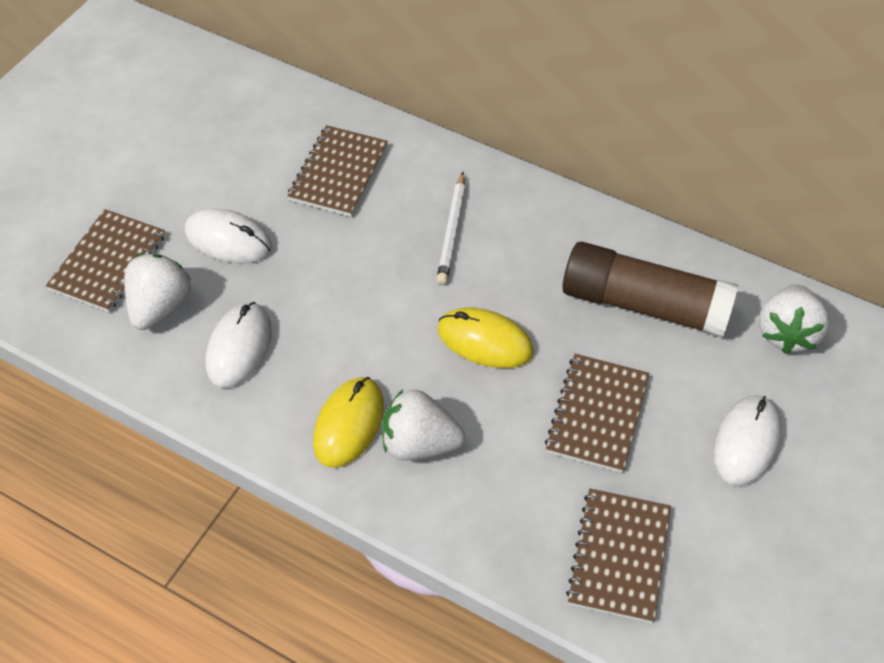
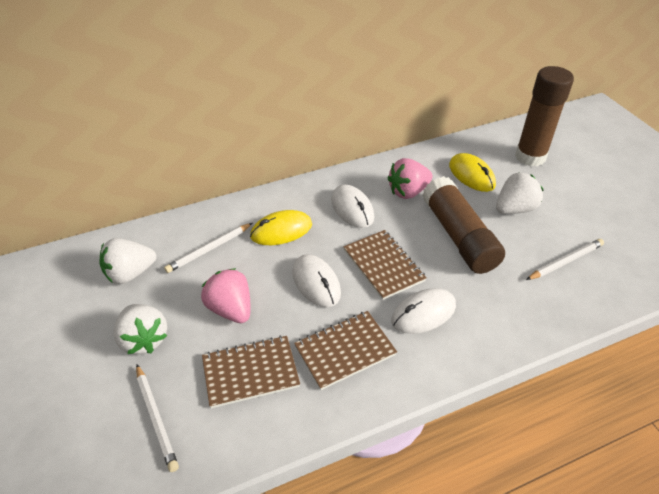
brown glue stick: 1 -> 2
brown notebook: 4 -> 3
pink strawberry: 0 -> 2
white pencil: 1 -> 3

